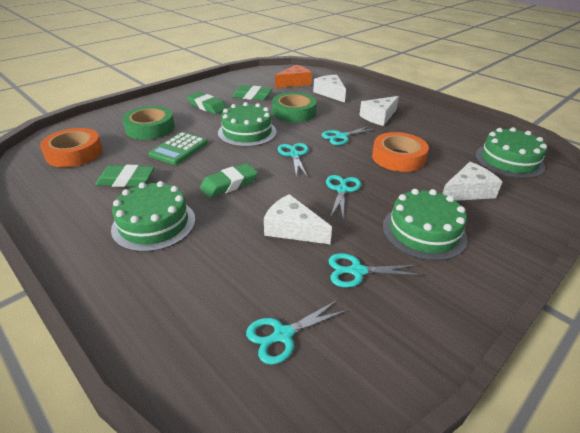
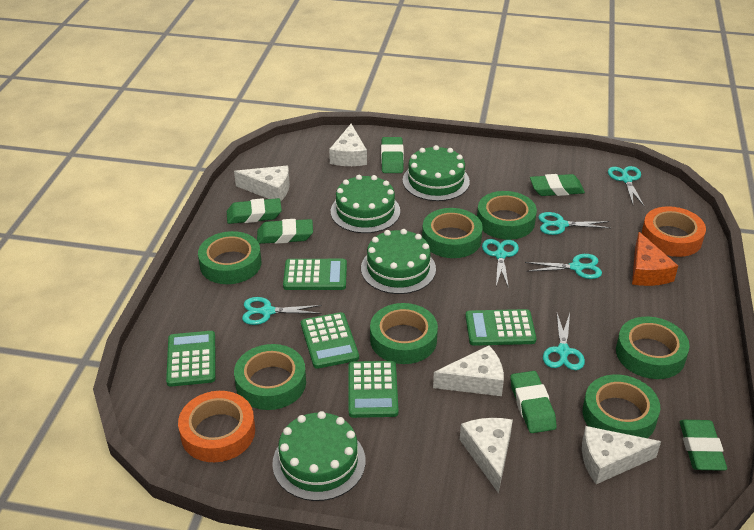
green calculator: 1 -> 5
green eraser: 4 -> 6
green tape: 2 -> 7
turquoise scissors: 5 -> 6
white cheese: 4 -> 5

